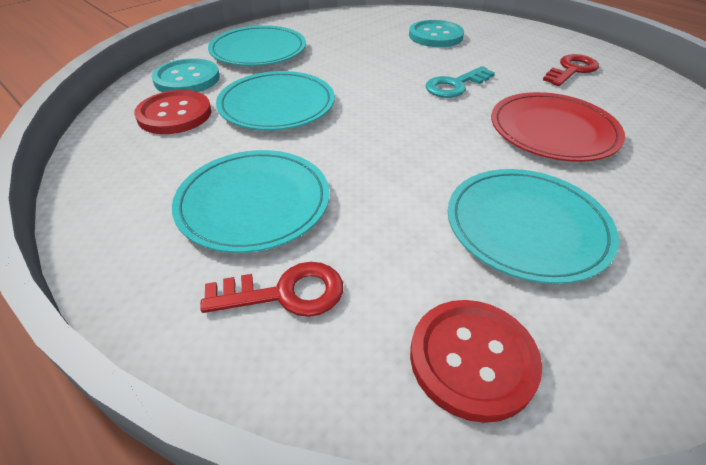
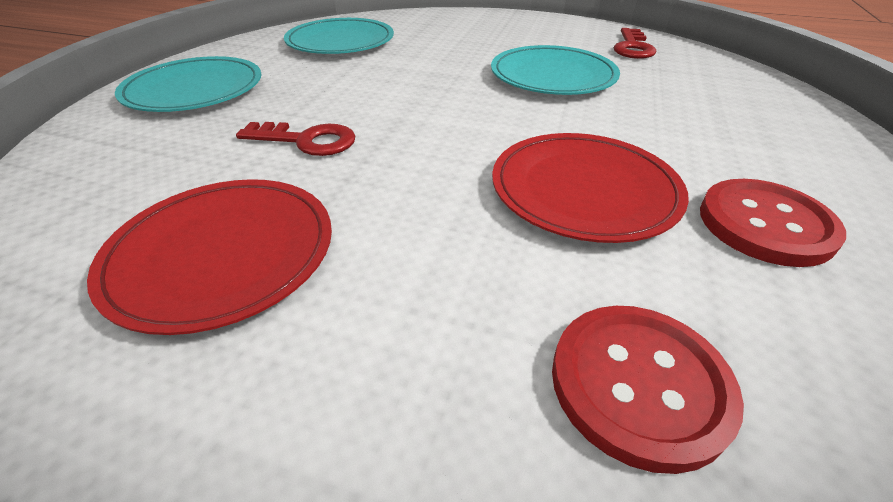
red plate: 1 -> 2
turquoise button: 2 -> 0
turquoise key: 1 -> 0
turquoise plate: 4 -> 3

